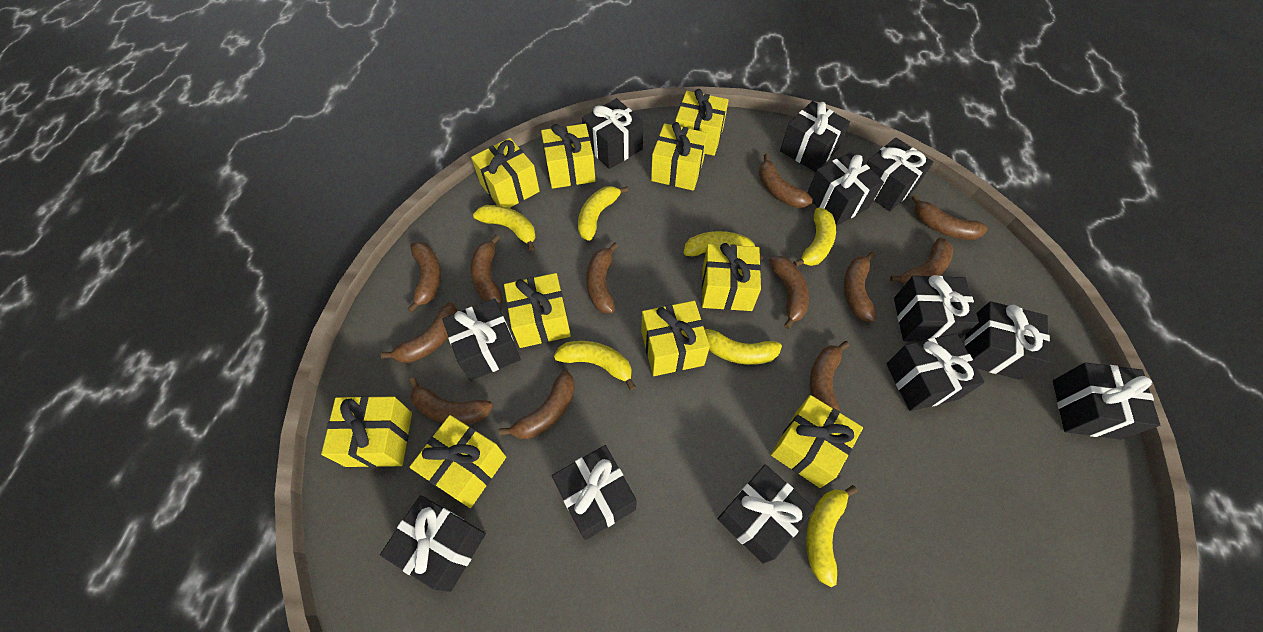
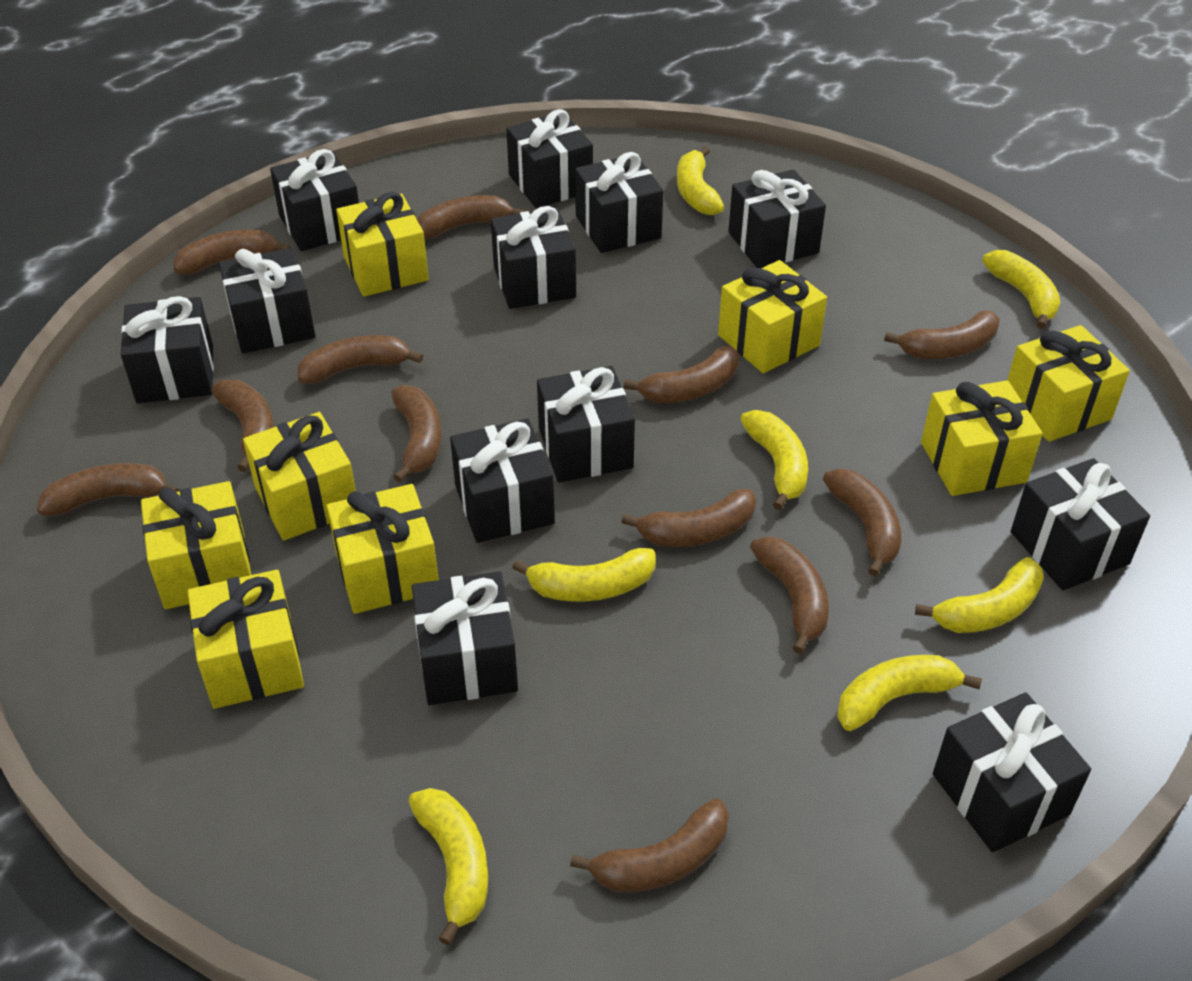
yellow gift: 10 -> 8

